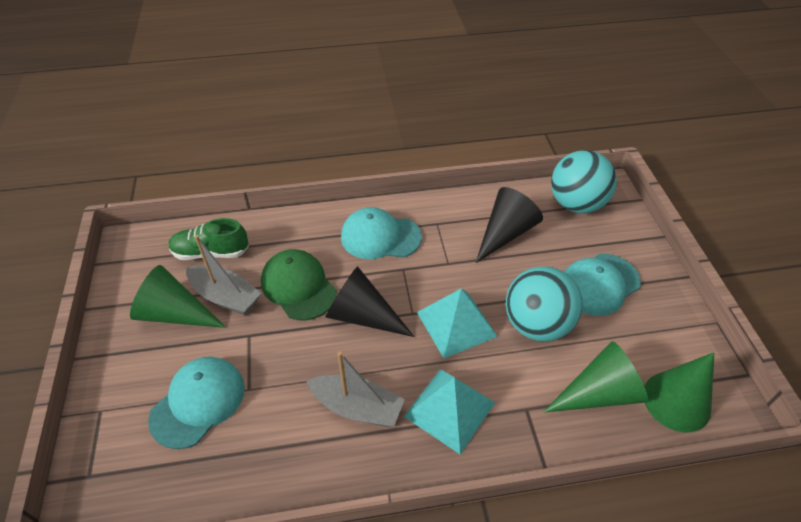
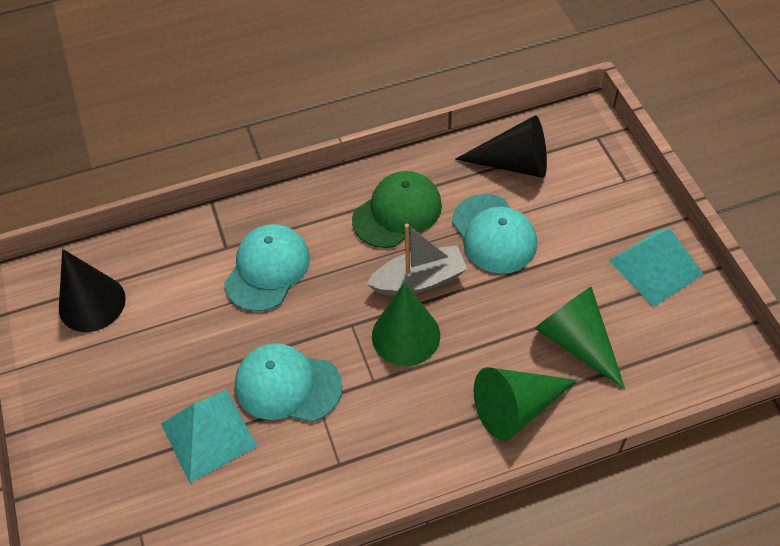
green shoe: 1 -> 0
grey boat: 2 -> 1
turquoise ball: 2 -> 0

